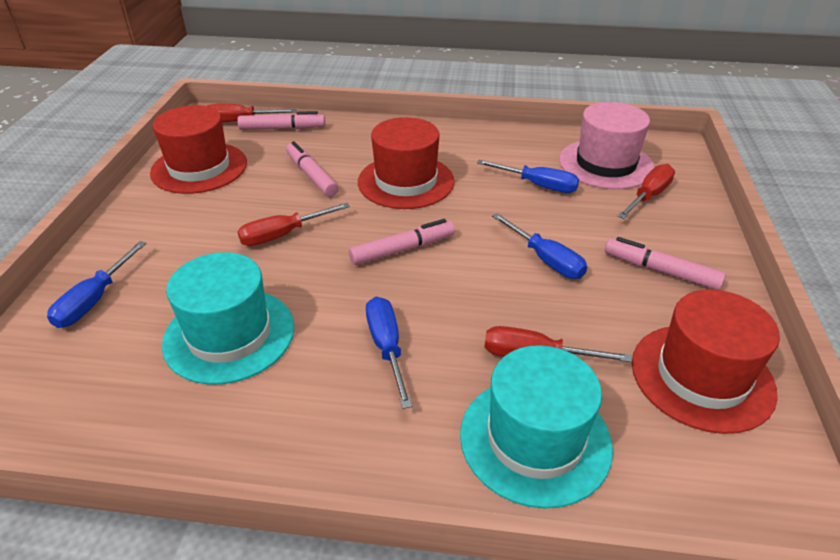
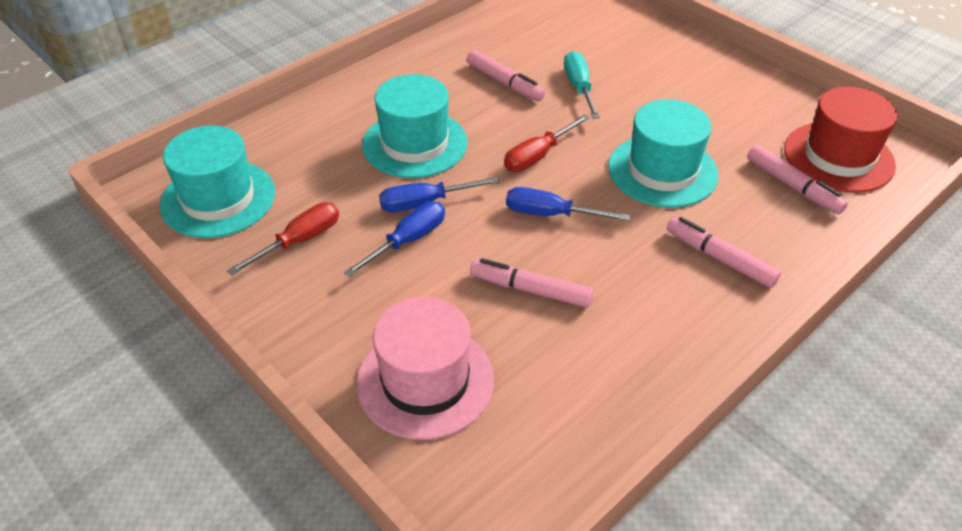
blue screwdriver: 4 -> 3
red hat: 3 -> 1
red screwdriver: 4 -> 2
turquoise hat: 2 -> 3
turquoise screwdriver: 0 -> 1

